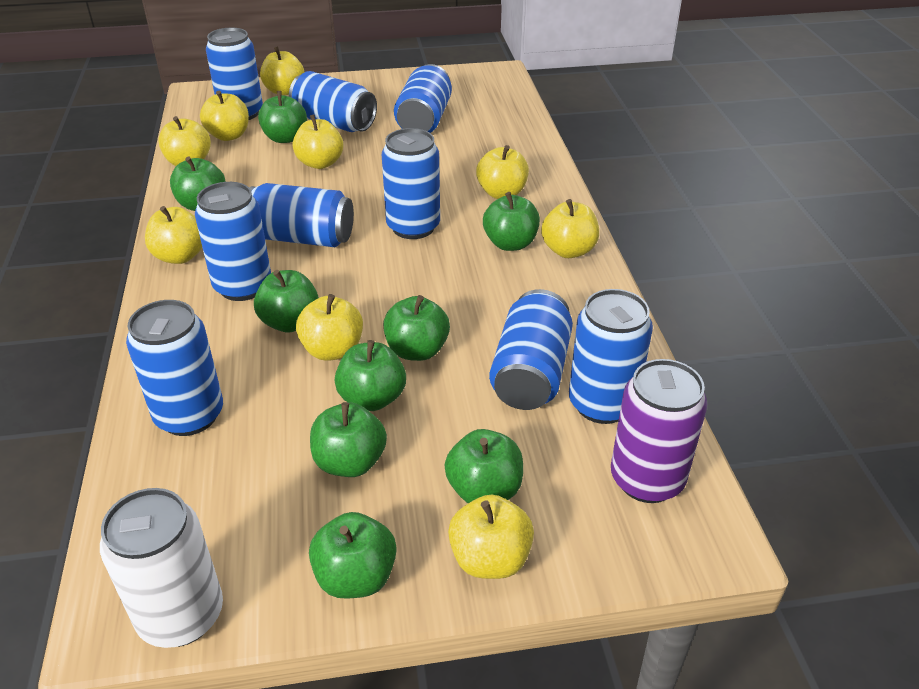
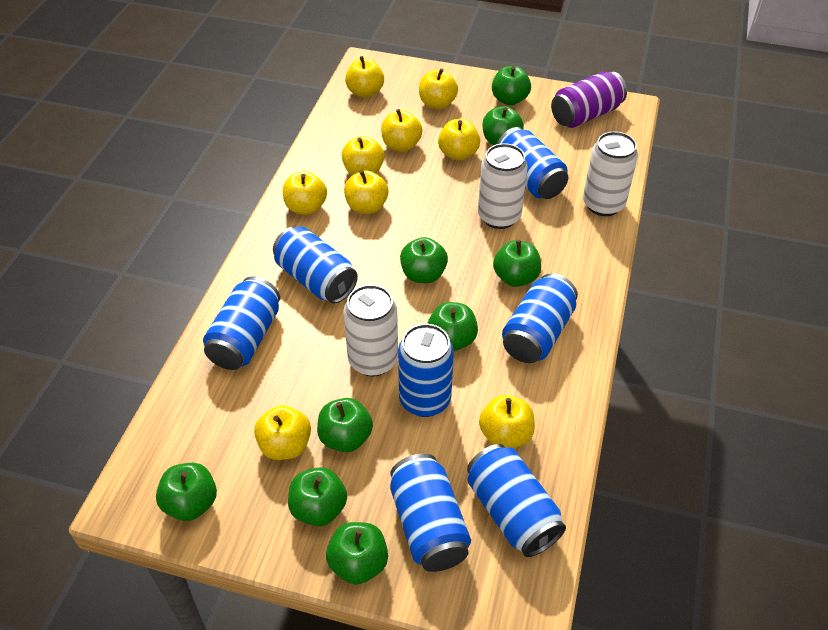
blue can: 9 -> 7
white can: 1 -> 3

